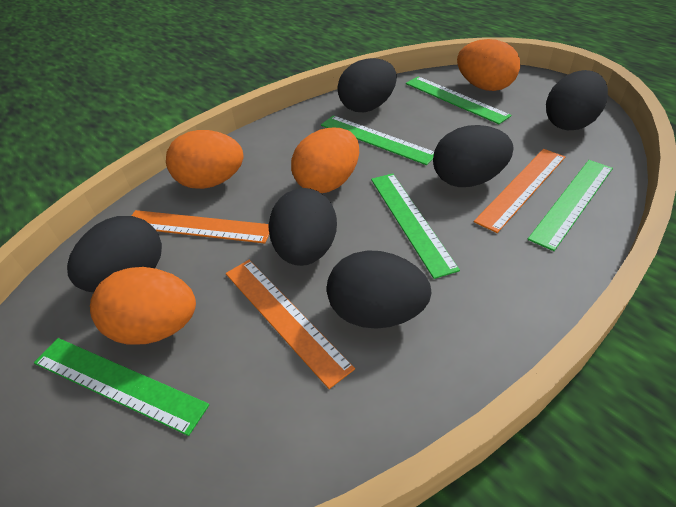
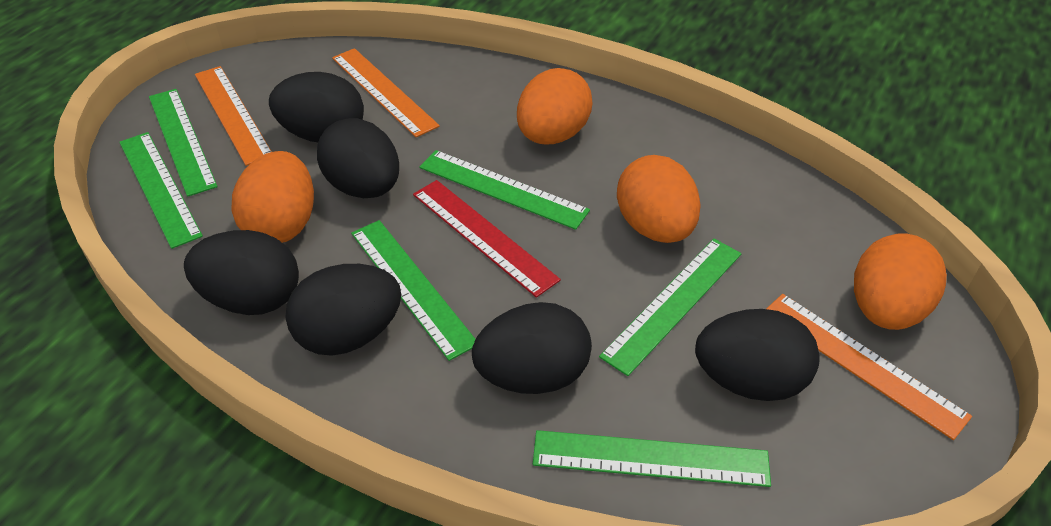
green ruler: 5 -> 6
red ruler: 0 -> 1

